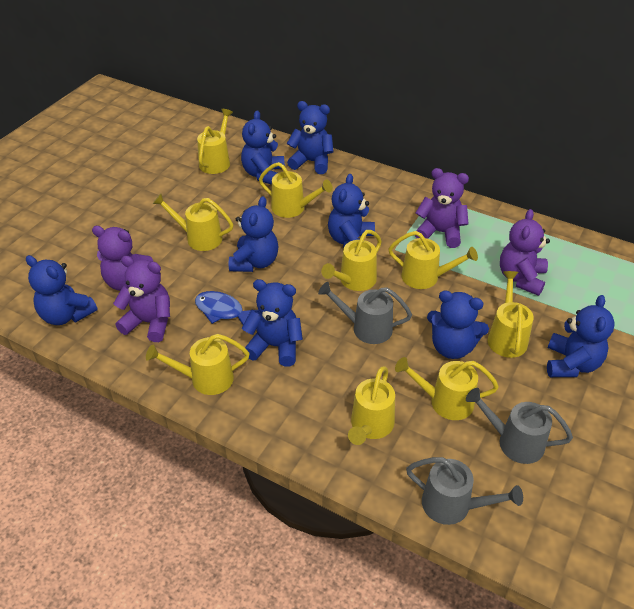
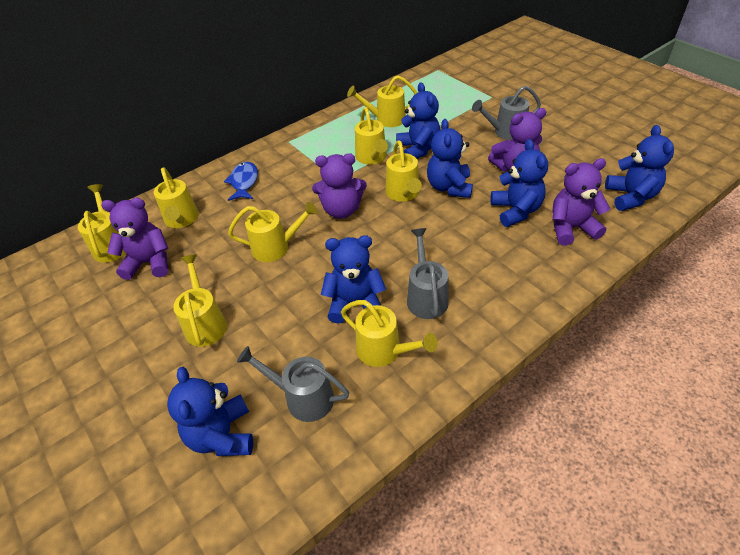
blue teddy bear: 8 -> 6
yellow watering can: 9 -> 8

